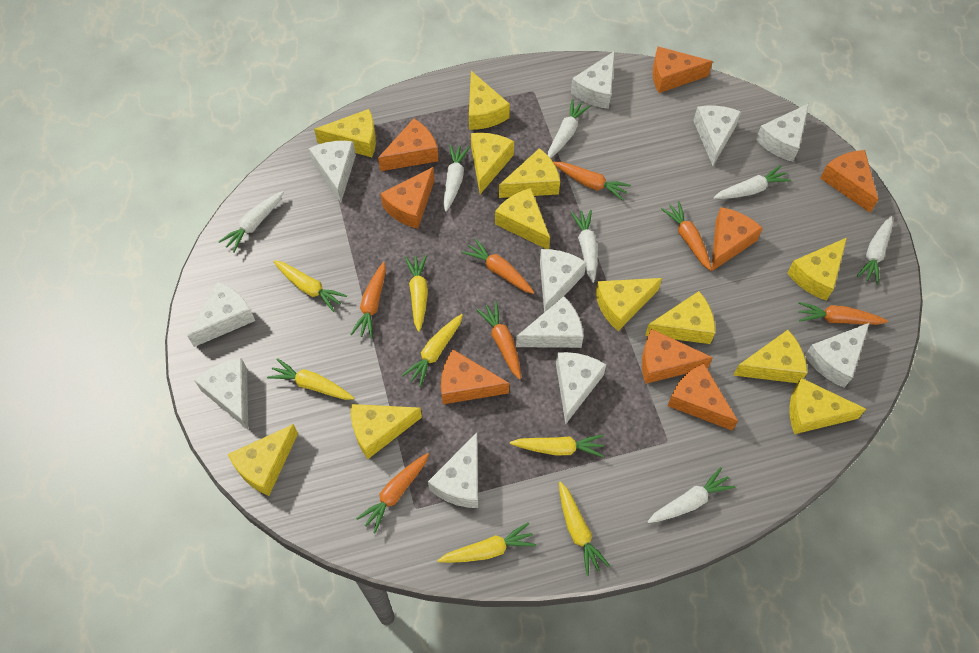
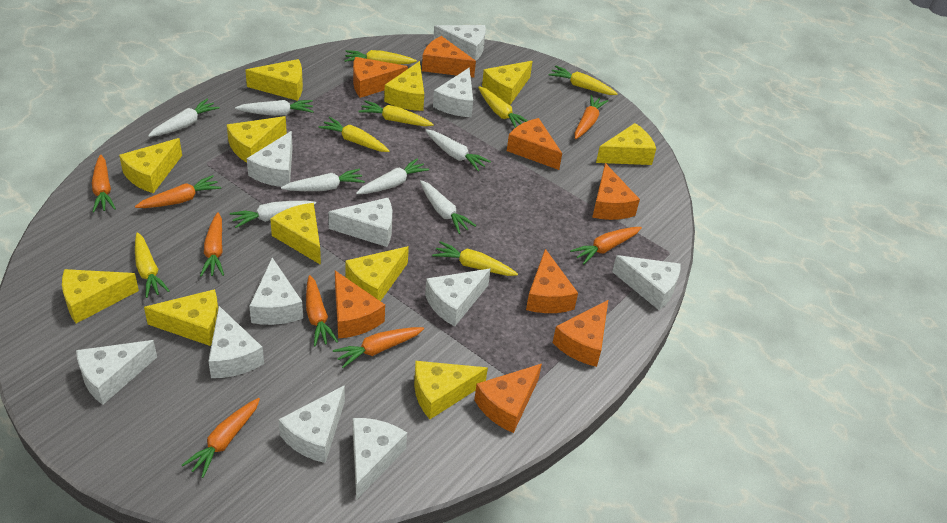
orange carrot: 7 -> 8
yellow cheese: 12 -> 11

